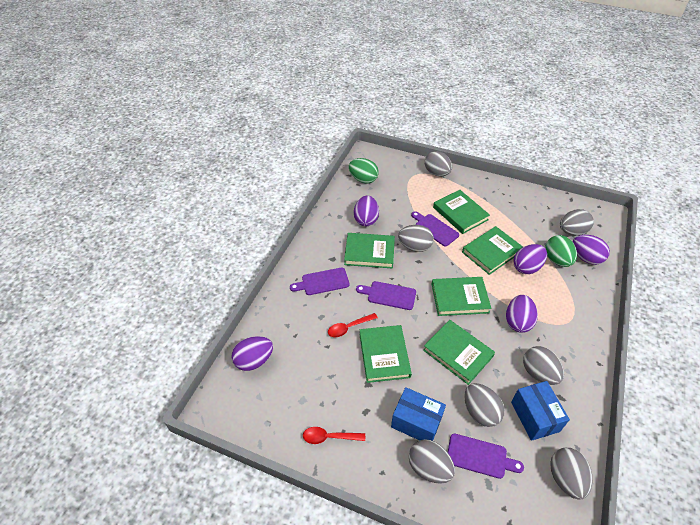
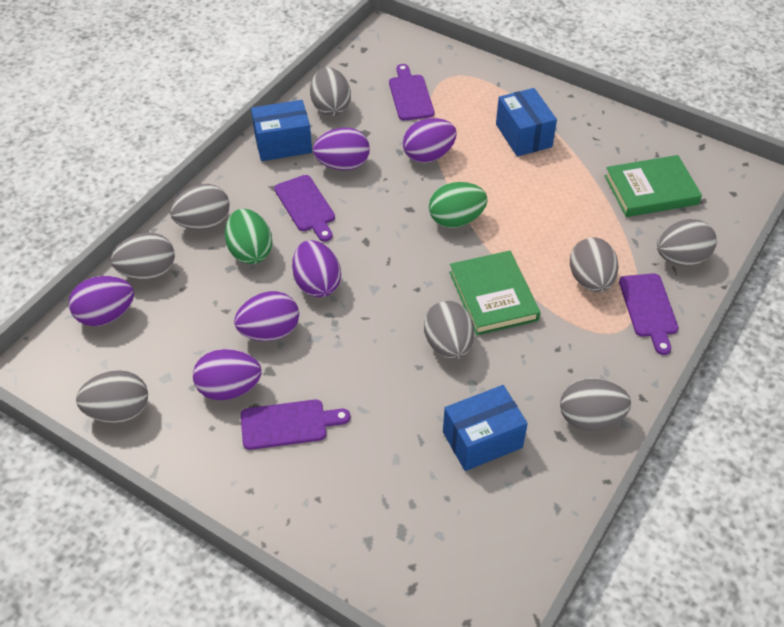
blue box: 2 -> 3
green book: 6 -> 2
grey egg: 7 -> 8
purple egg: 5 -> 6
red spoon: 2 -> 0

